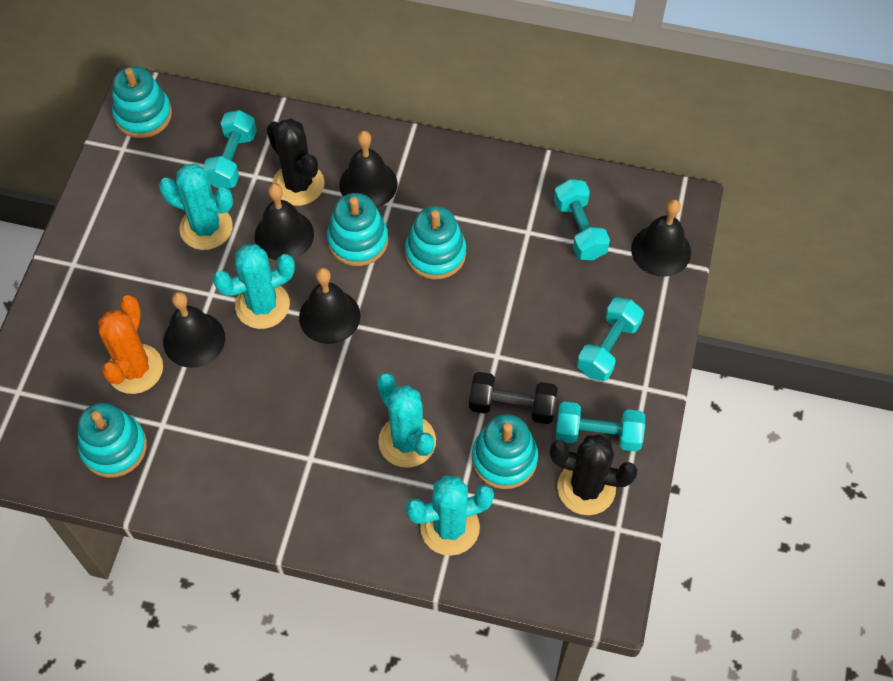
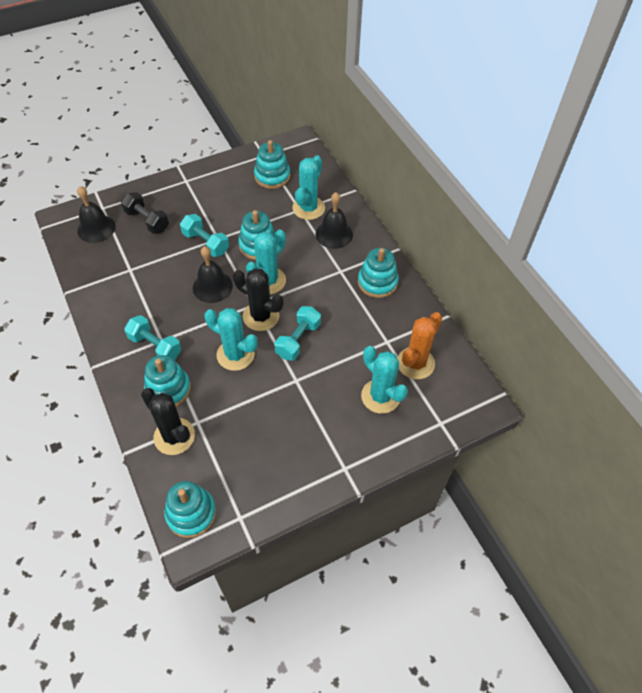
black bell: 5 -> 3
turquoise dumbbell: 4 -> 3

